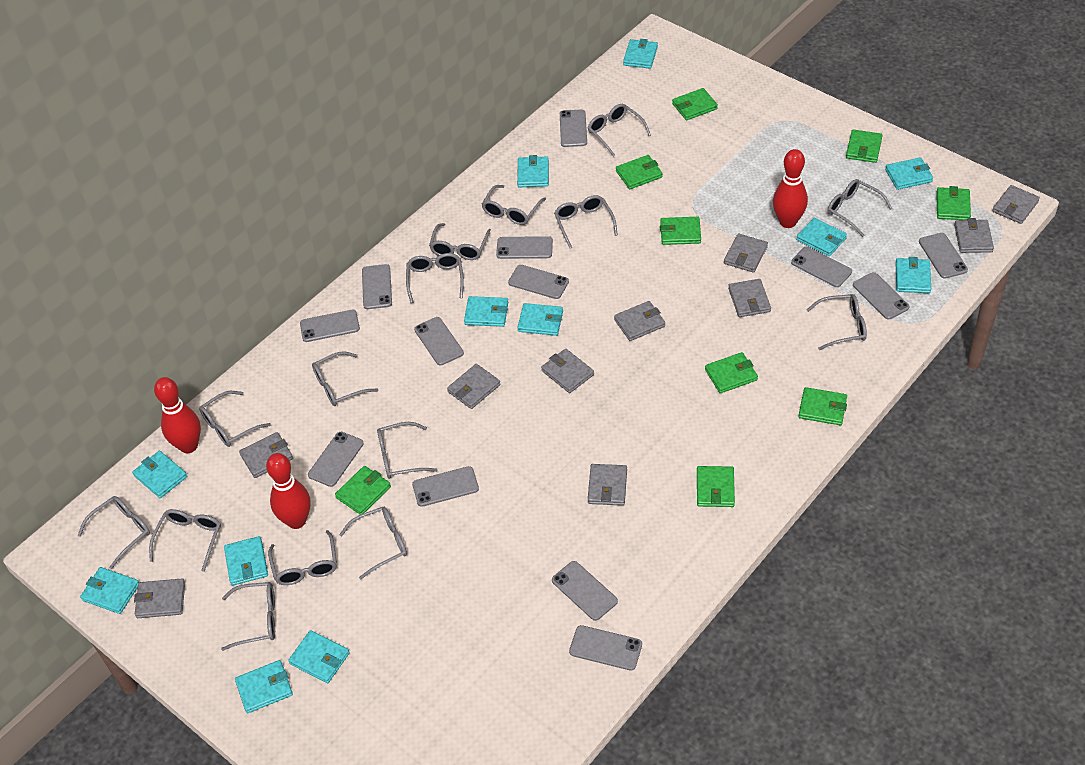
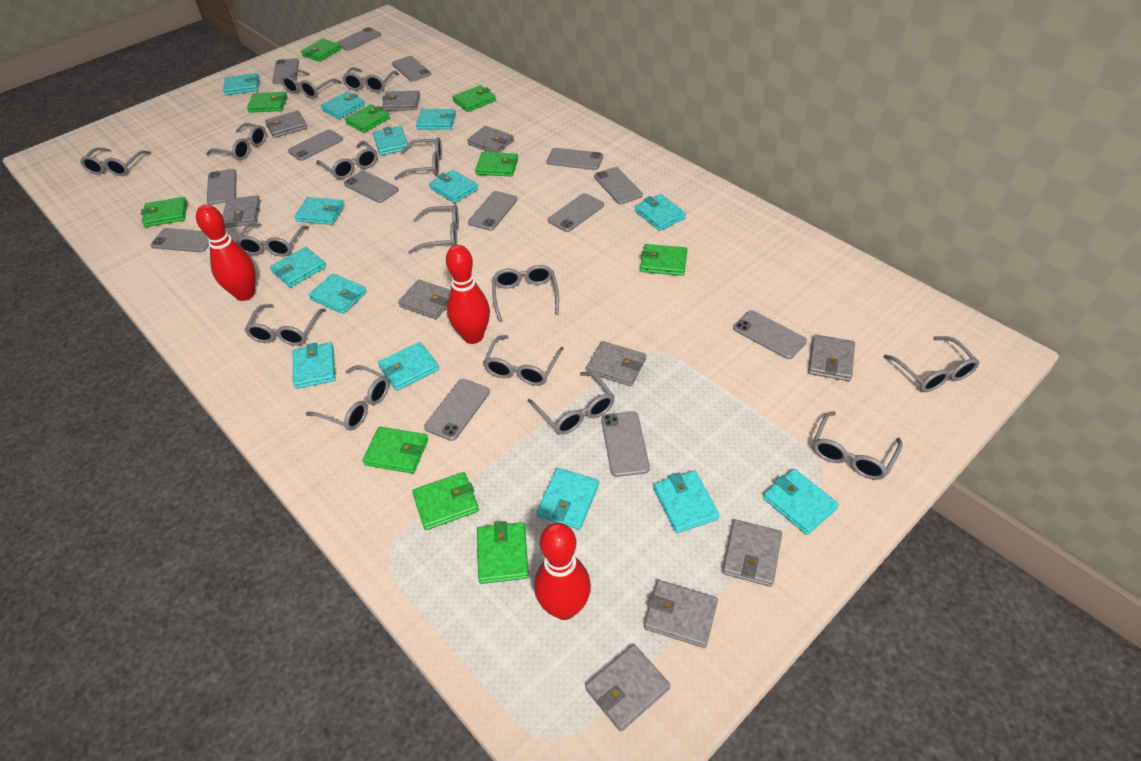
green wallet: 9 -> 10
grey phone: 13 -> 14
turquoise wallet: 12 -> 14

